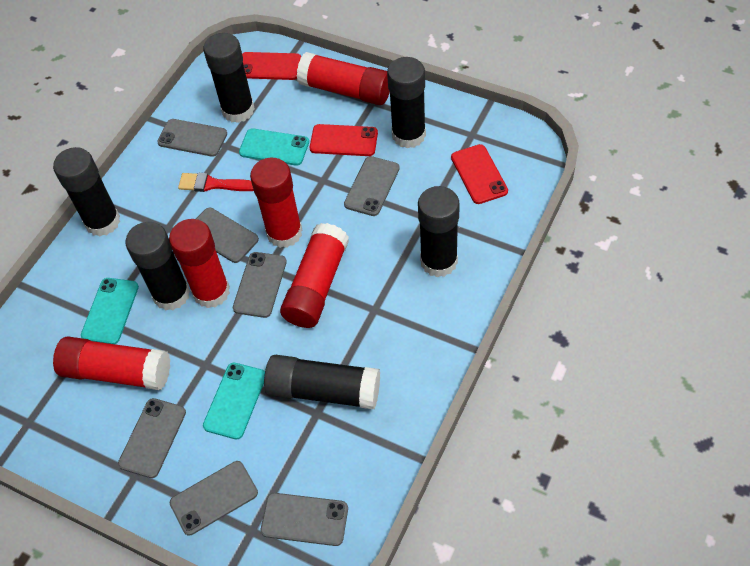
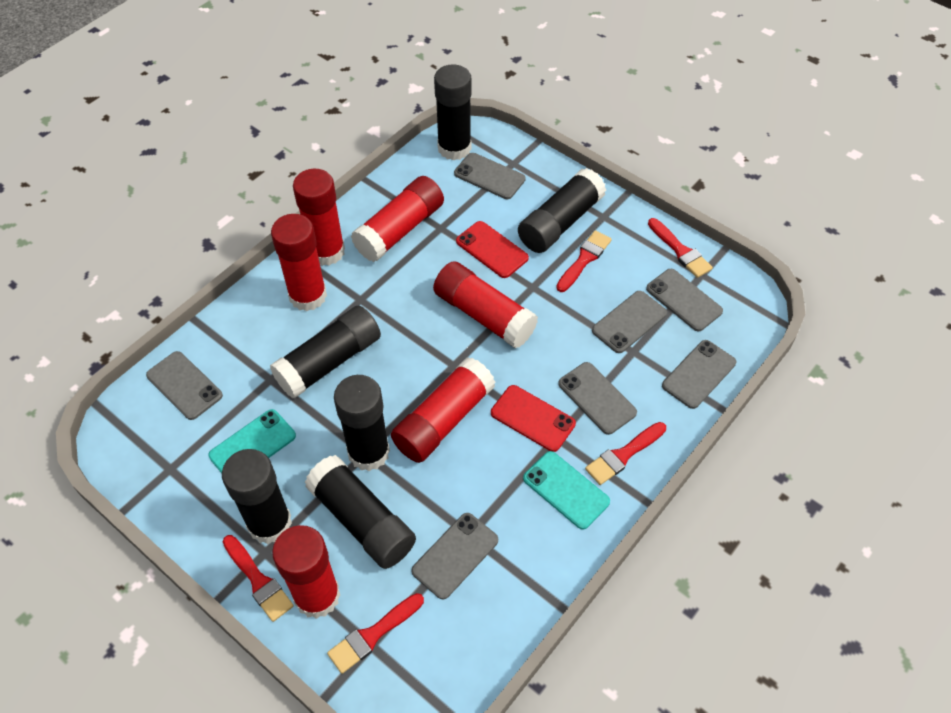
red brush: 1 -> 5
red glue stick: 5 -> 6
red phone: 3 -> 2
turquoise phone: 3 -> 2

